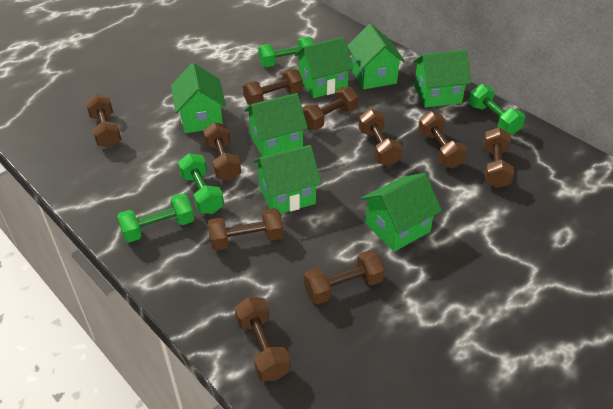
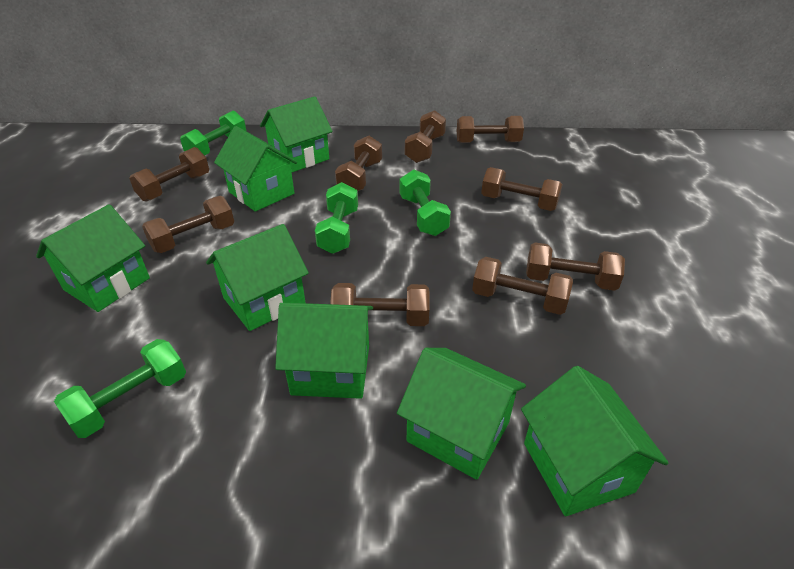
brown dumbbell: 10 -> 9

